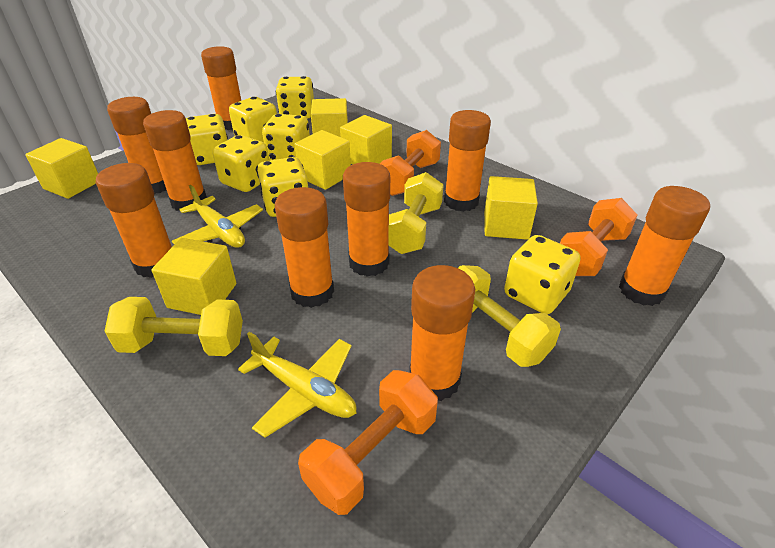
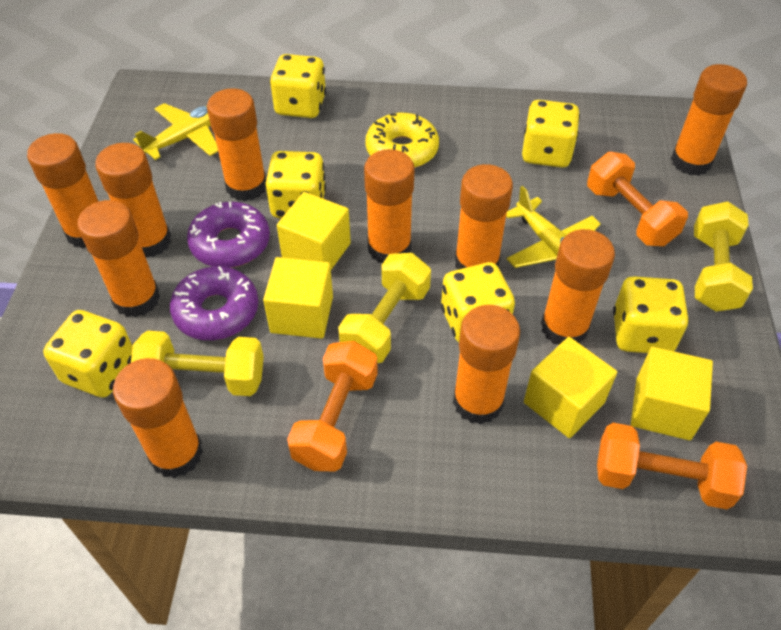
orange glue stick: 9 -> 10
purple donut: 0 -> 2
yellow cube: 6 -> 4
yellow dice: 7 -> 6
yellow donut: 0 -> 1

